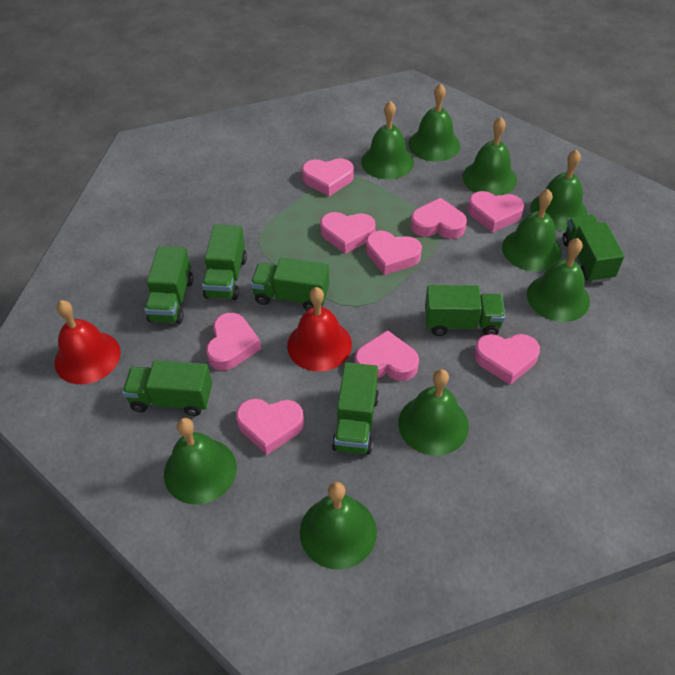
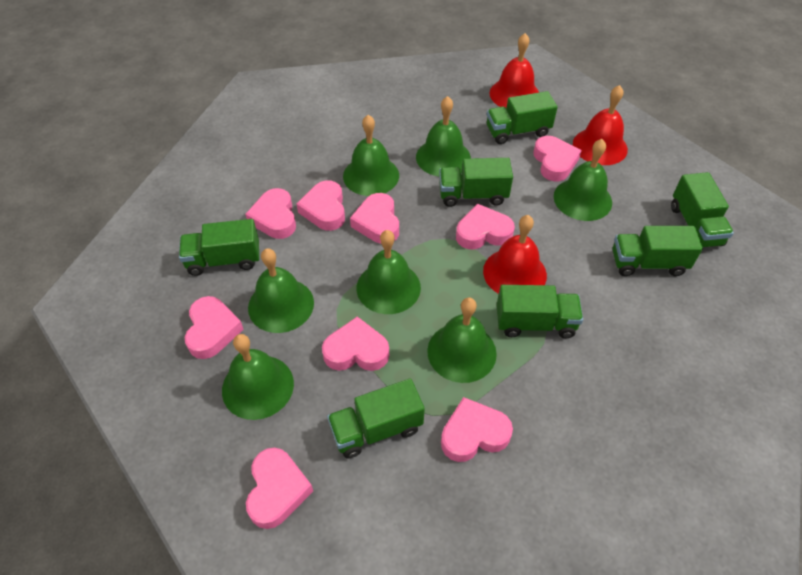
green bell: 9 -> 7
red bell: 2 -> 3

